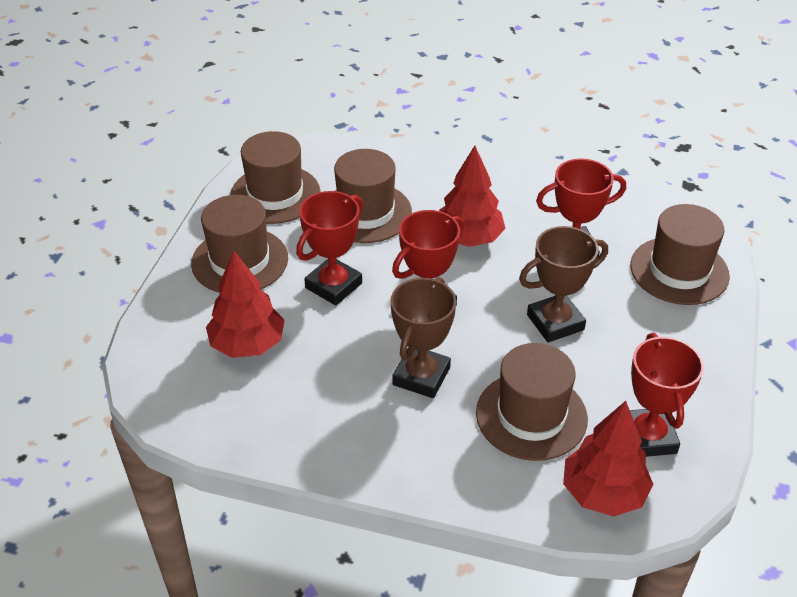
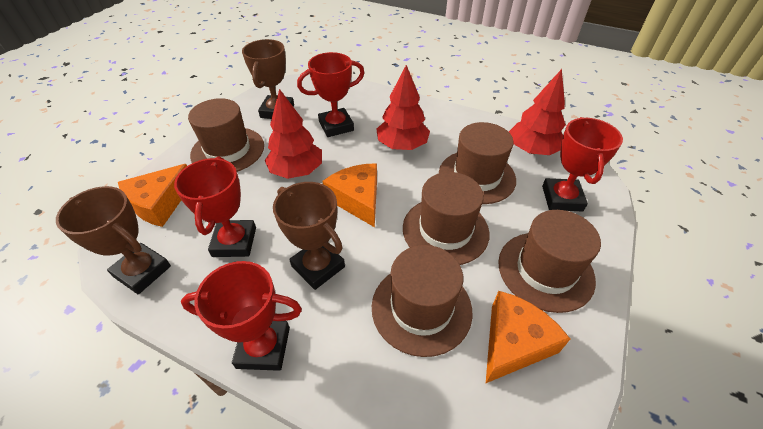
brown trophy: 2 -> 3
orange cheese: 0 -> 3

